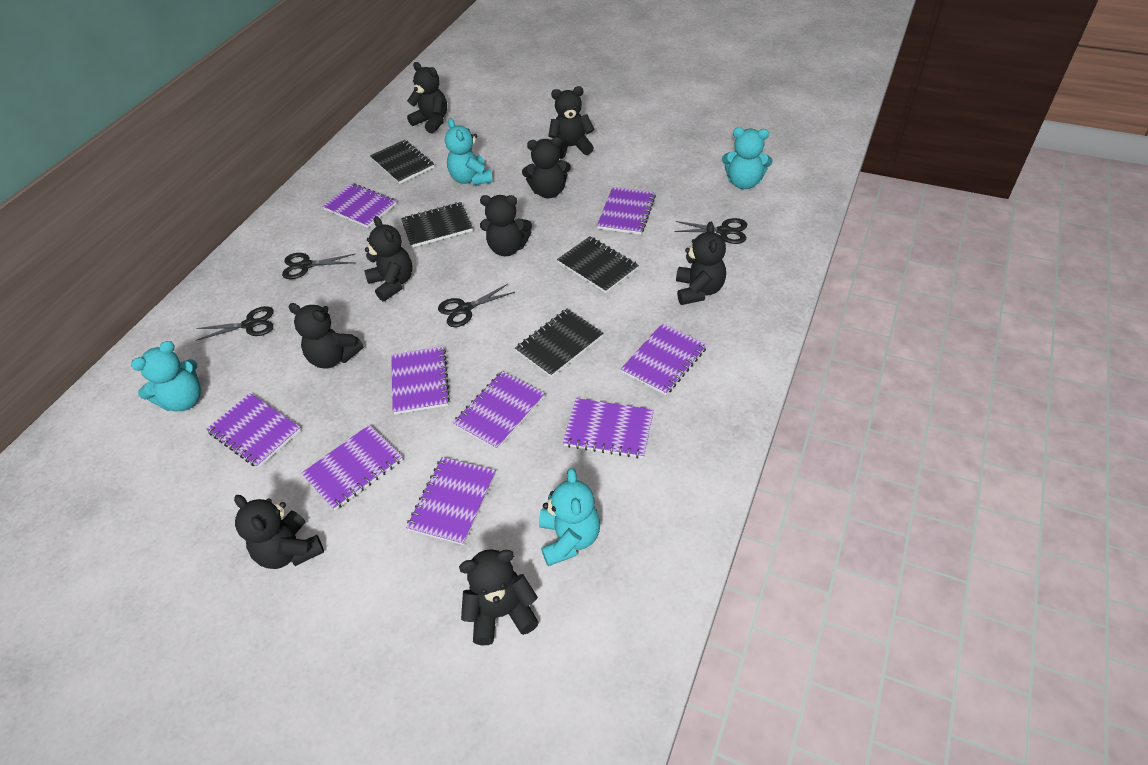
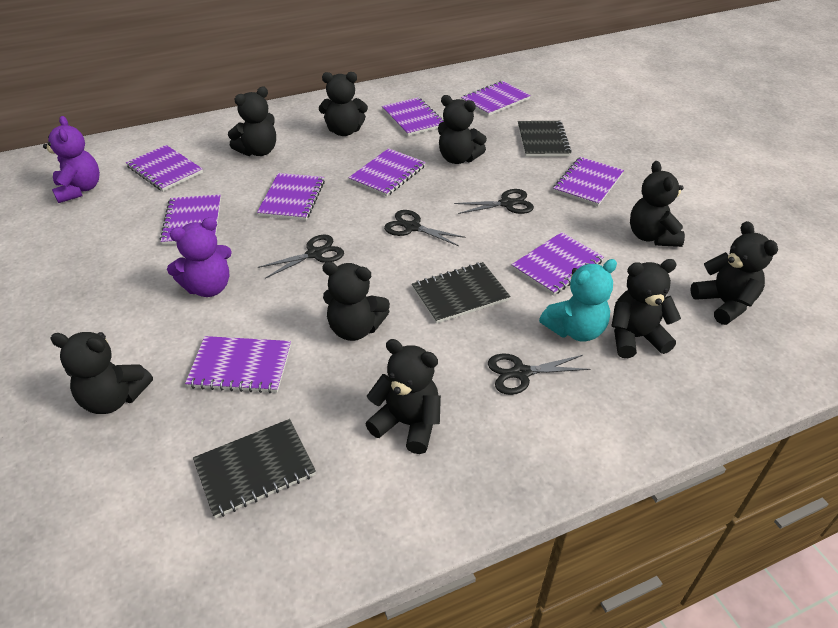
black notebook: 4 -> 3
purple teddy bear: 0 -> 2
turquoise teddy bear: 4 -> 1

